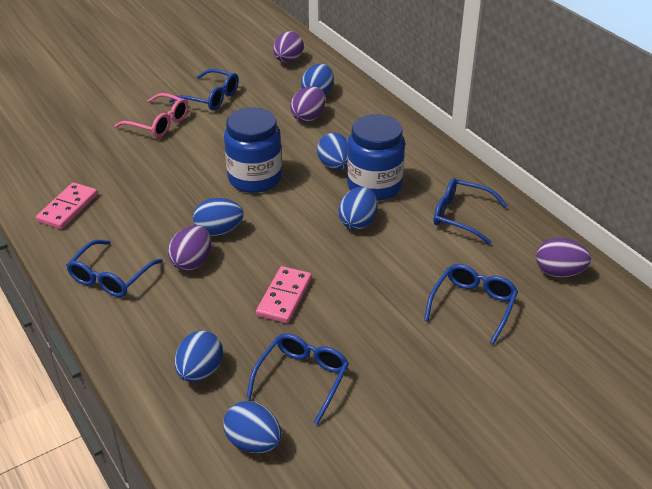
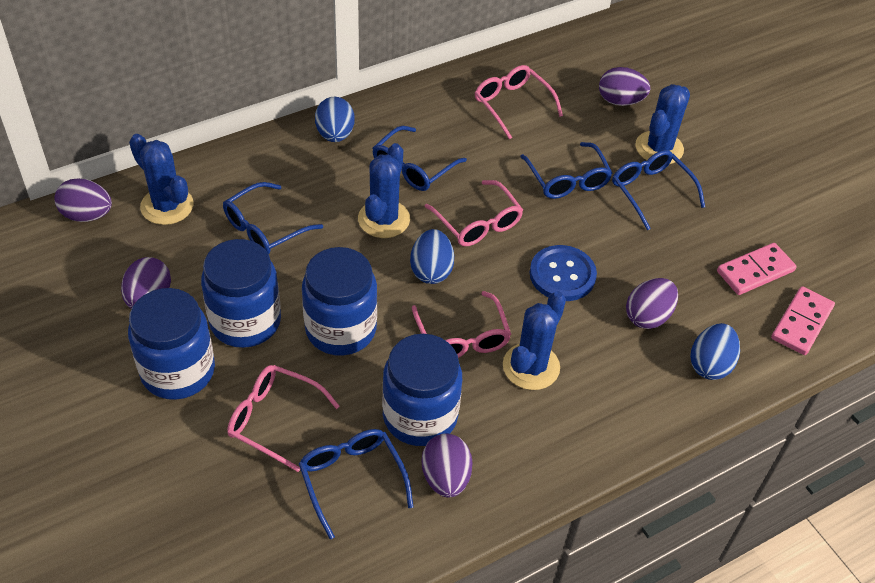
blue button: 0 -> 1
blue cactus: 0 -> 4
blue egg: 6 -> 3
blue jar: 2 -> 4
pink glasses: 1 -> 4
purple egg: 4 -> 5

